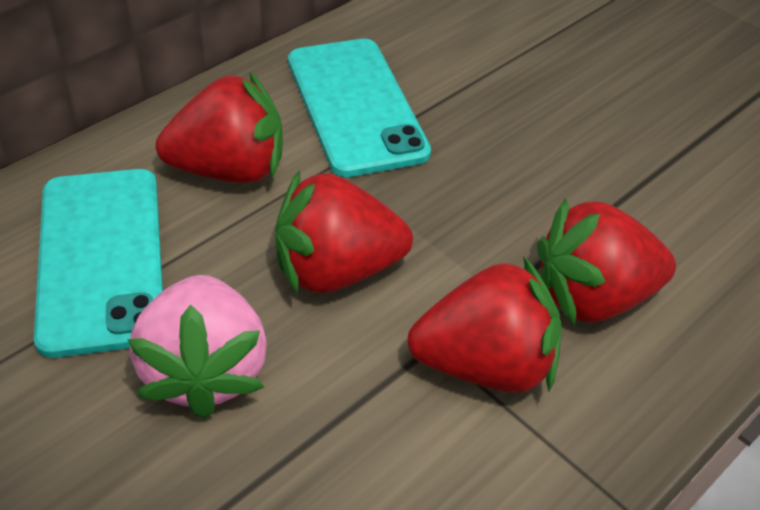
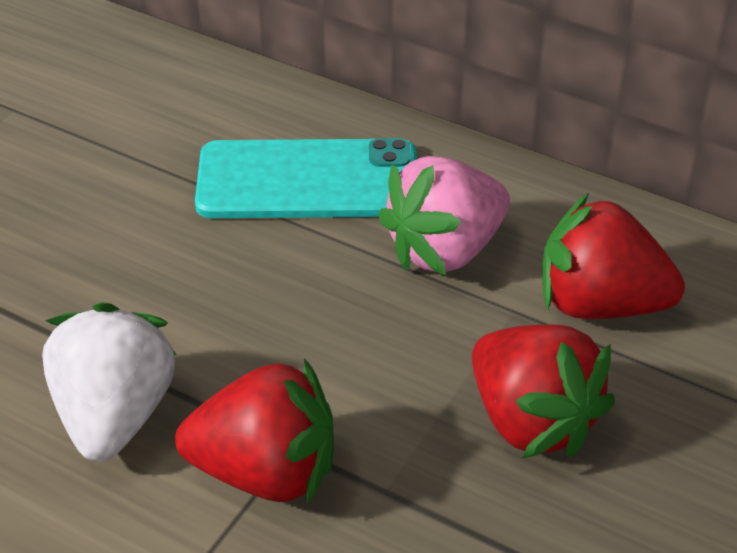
red strawberry: 4 -> 3
turquoise phone: 2 -> 1
white strawberry: 0 -> 1

